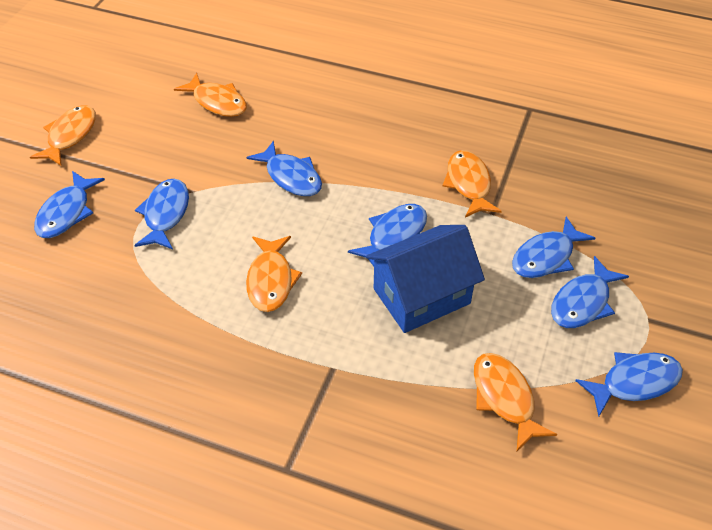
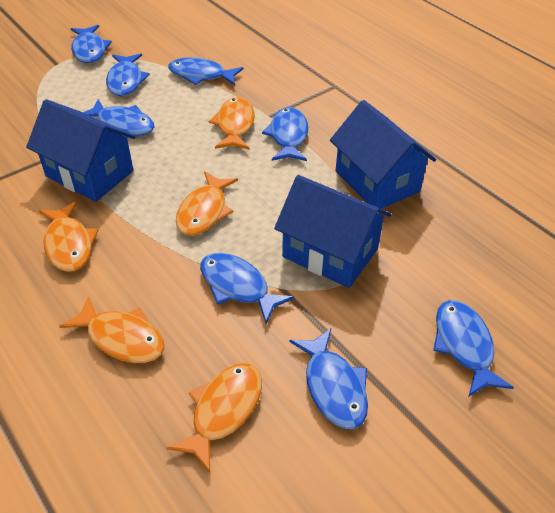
blue fish: 7 -> 8
blue house: 1 -> 3

